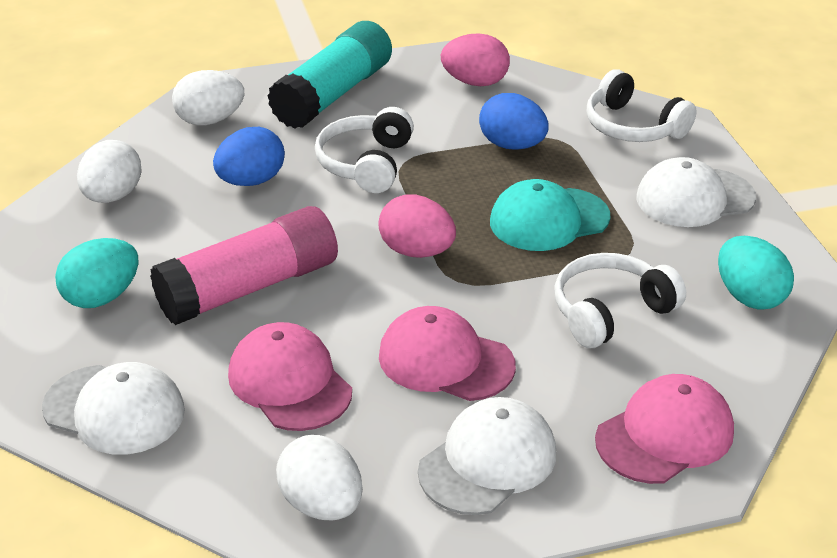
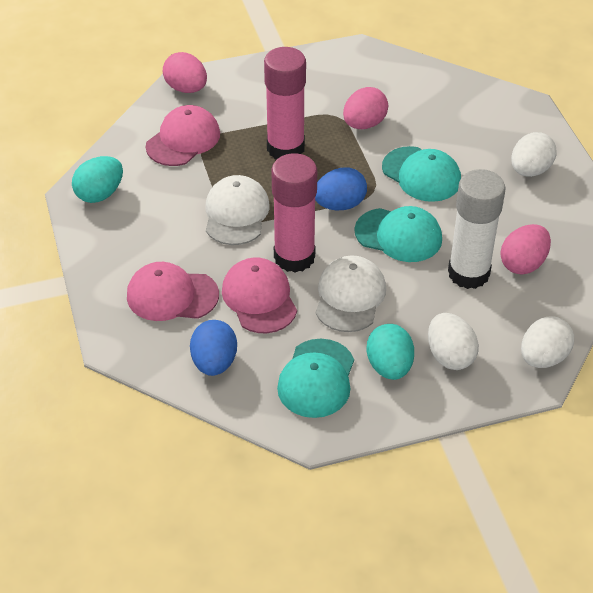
pink egg: 2 -> 3
pink glue stick: 1 -> 2
turquoise cap: 1 -> 3
turquoise glue stick: 1 -> 0
white cap: 3 -> 2
white glue stick: 0 -> 1
white headphones: 3 -> 0

